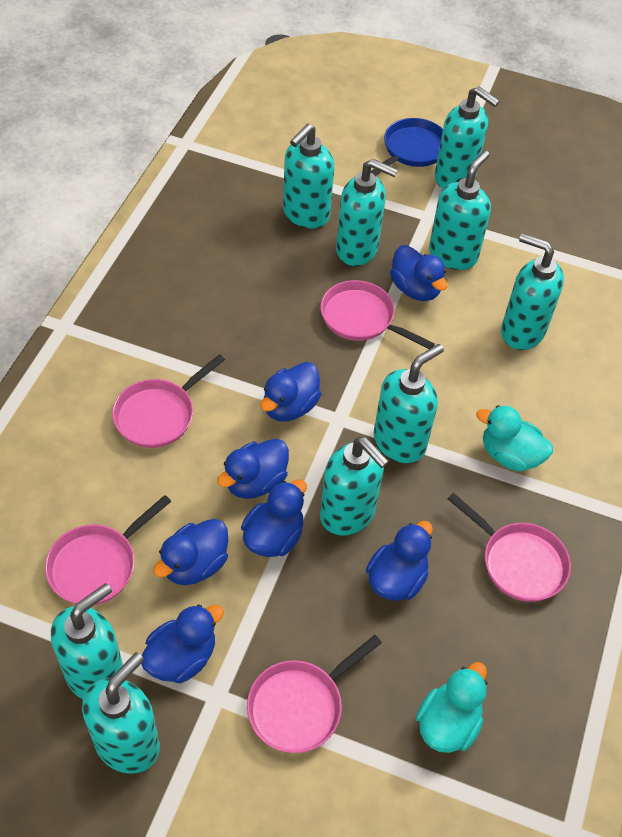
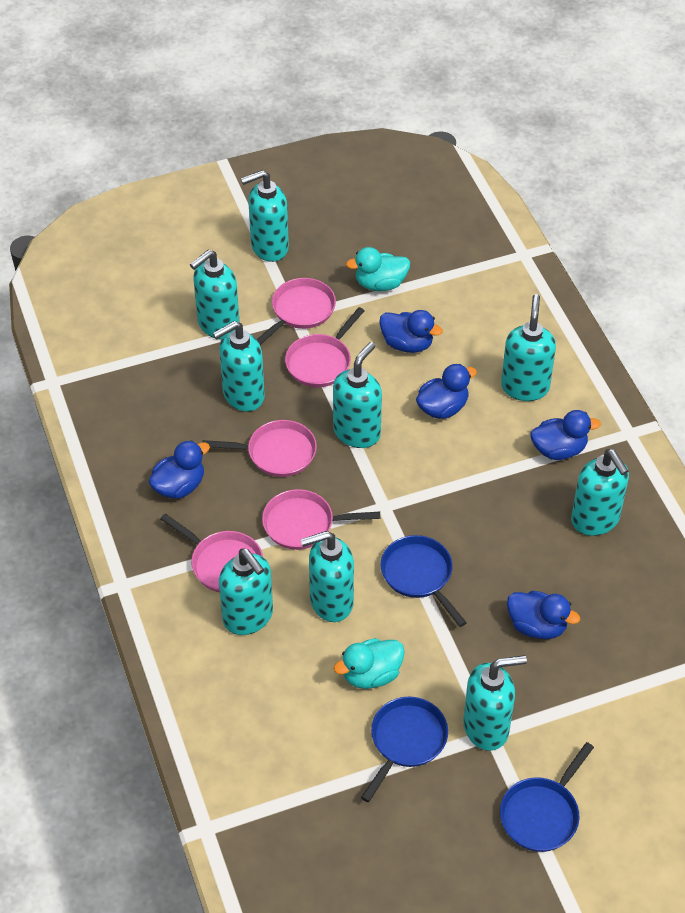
blue duck: 7 -> 5
blue pan: 1 -> 3

